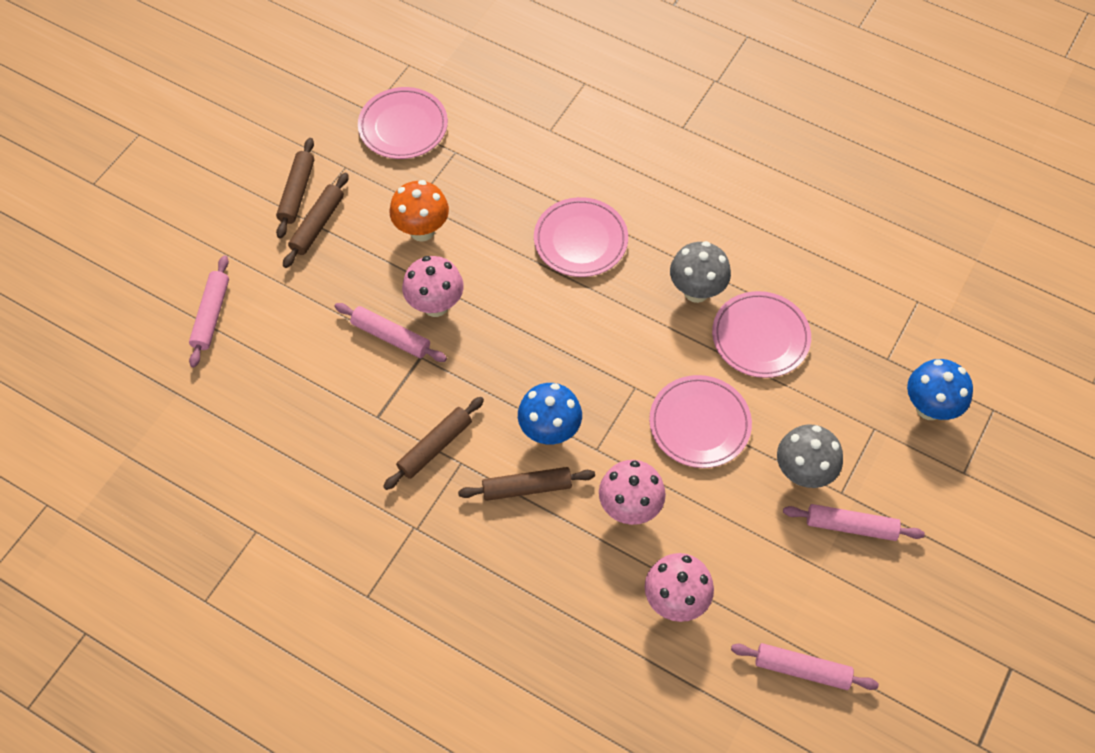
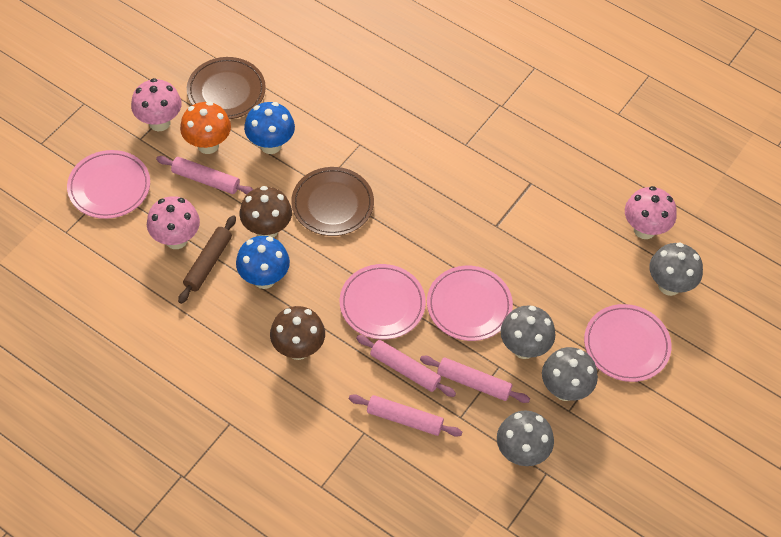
brown mushroom: 0 -> 2
brown plate: 0 -> 2
brown rolling pin: 4 -> 1
grey mushroom: 2 -> 4

